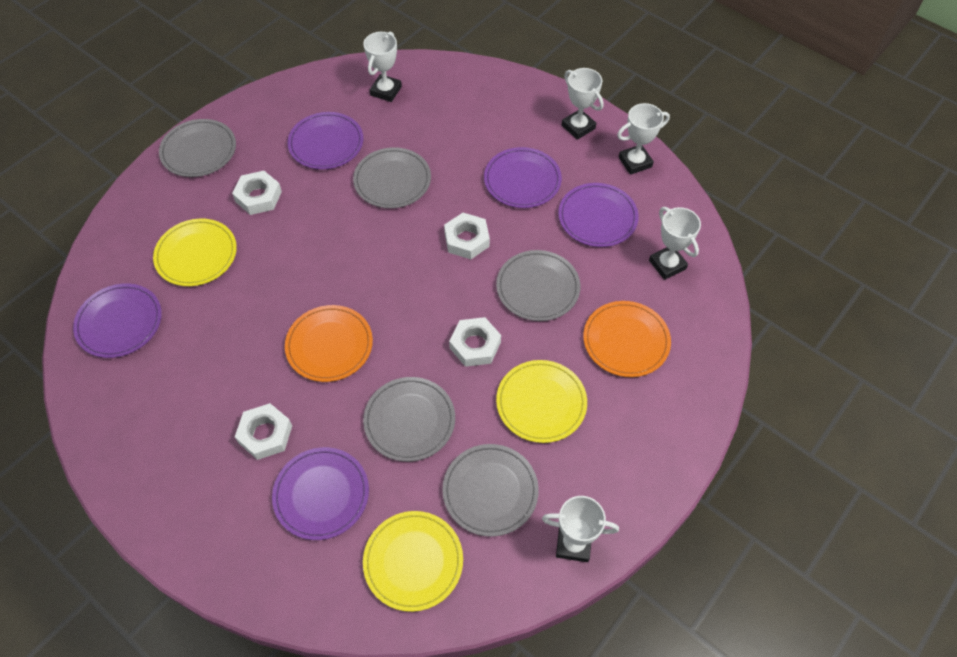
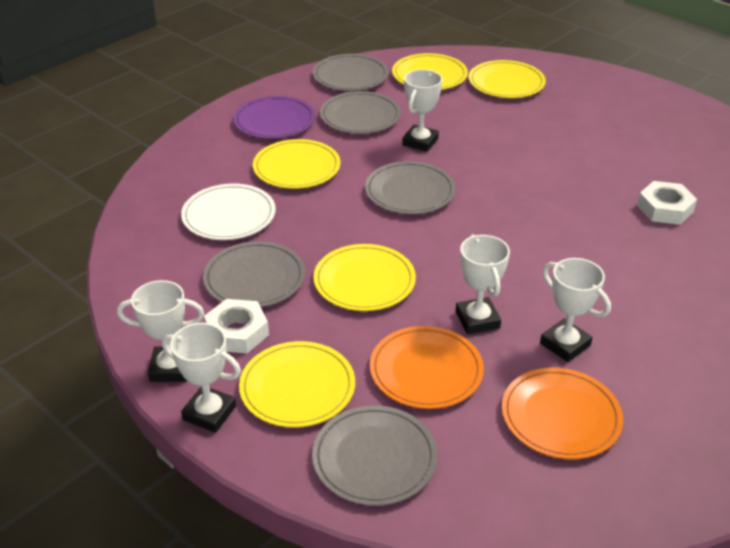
purple plate: 5 -> 1
white nut: 4 -> 2
white plate: 0 -> 1
yellow plate: 3 -> 5

